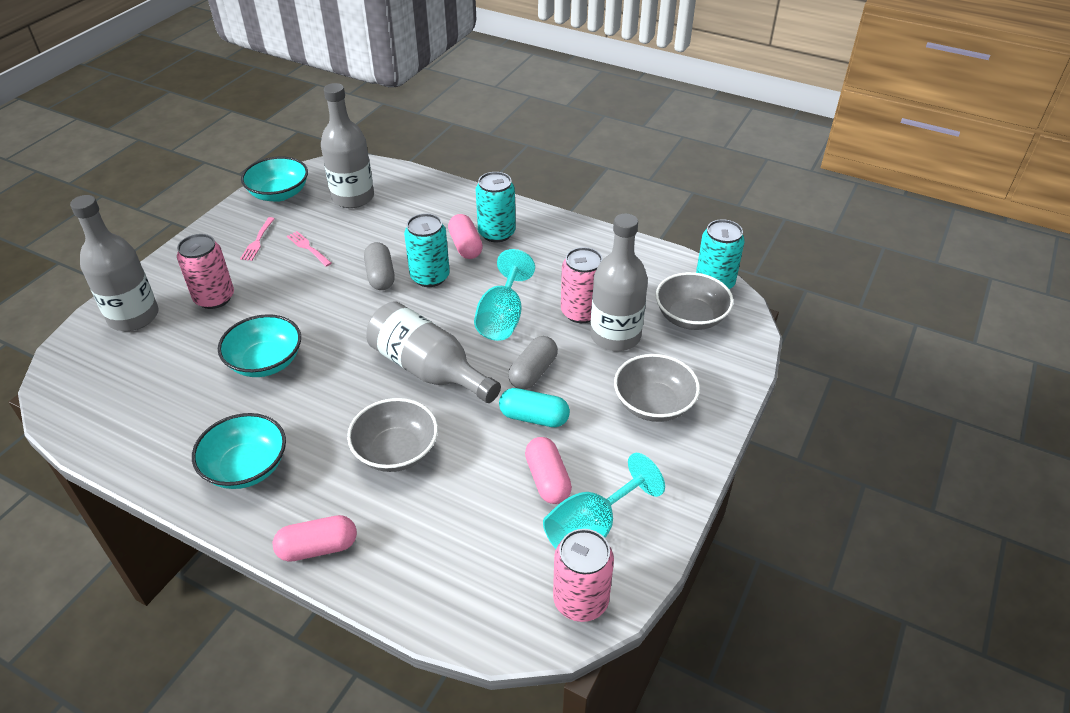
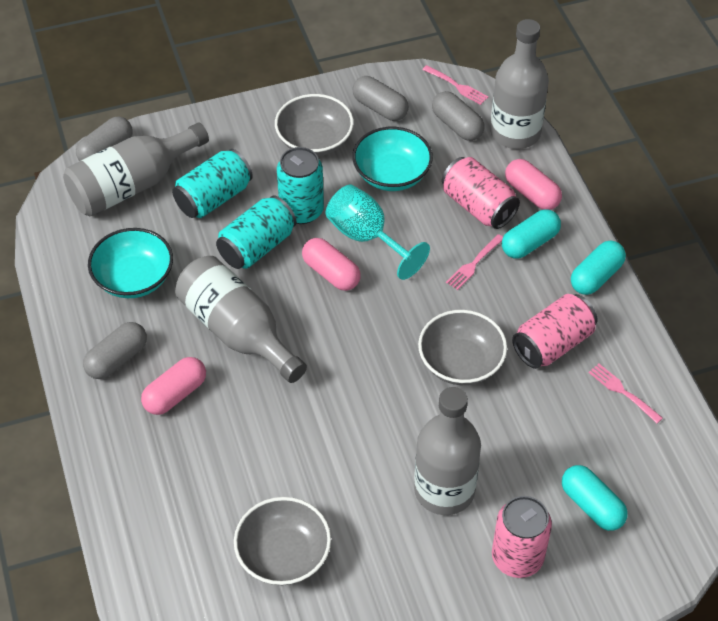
grey capsule: 2 -> 4
pink fork: 2 -> 3
turquoise bowl: 3 -> 2
turquoise capsule: 1 -> 3
turquoise goblet: 2 -> 1

